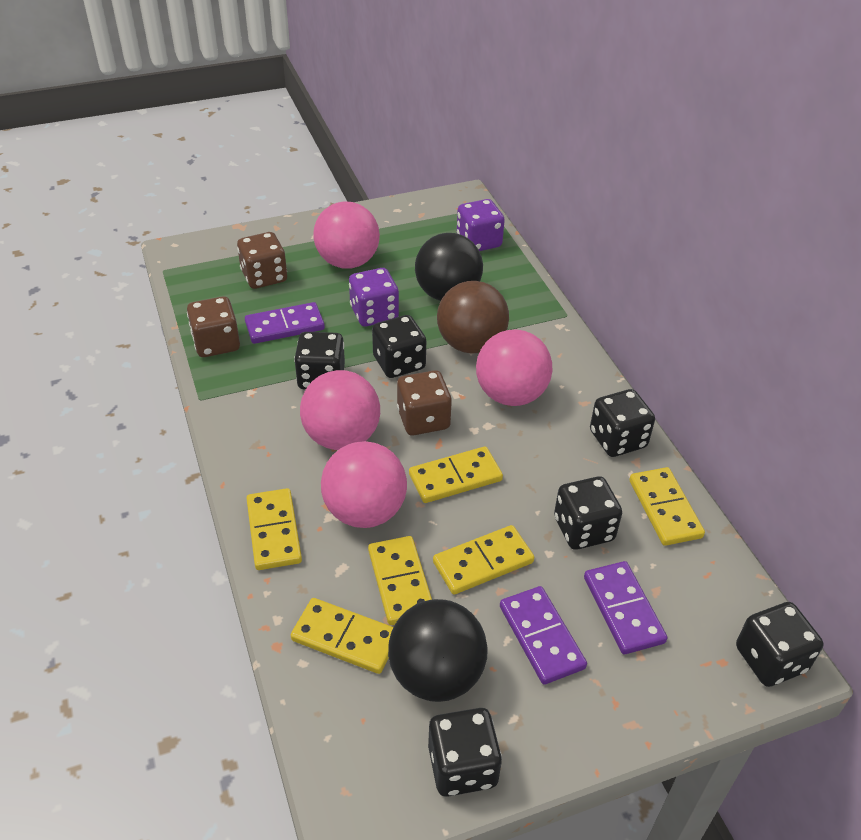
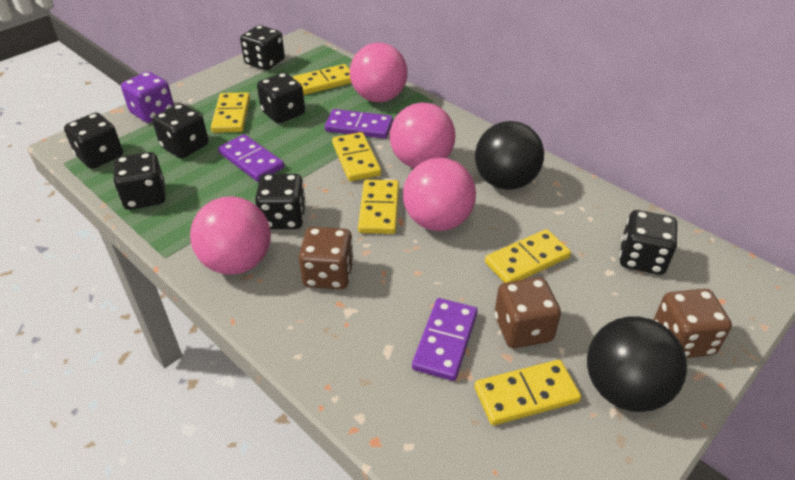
black dice: 6 -> 7
brown ball: 1 -> 0
purple dice: 2 -> 1

